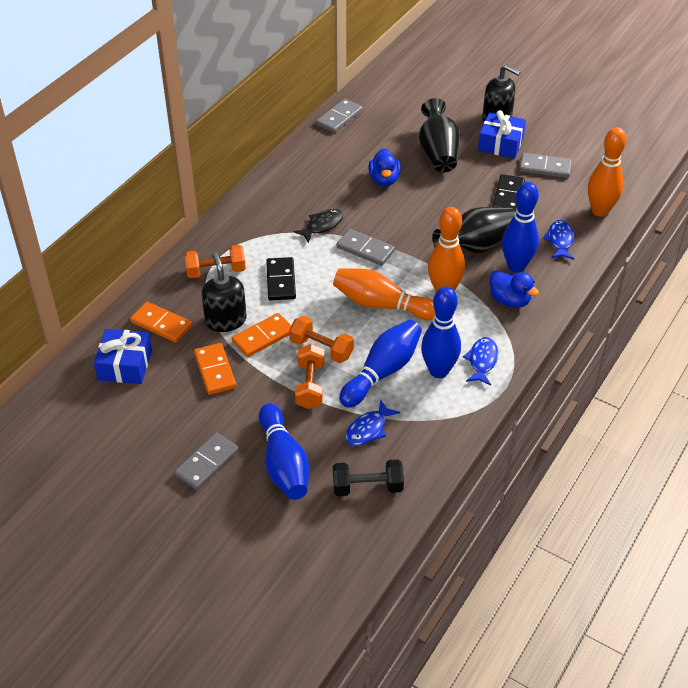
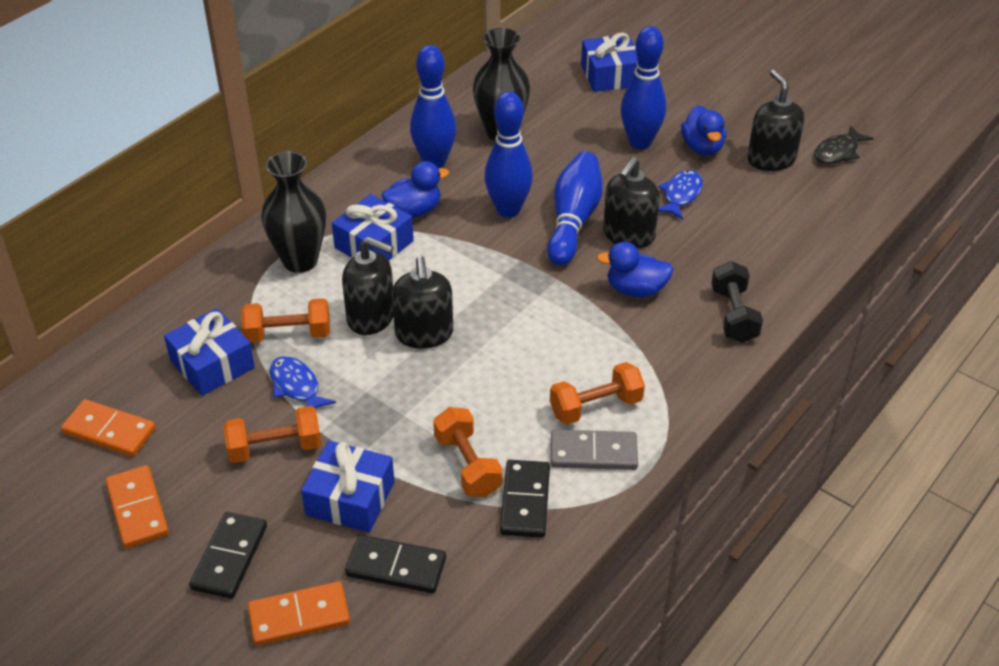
black domino: 2 -> 3
black soap dispenser: 2 -> 4
blue duck: 2 -> 3
blue fish: 3 -> 2
blue gift: 2 -> 4
grey domino: 4 -> 1
orange bowling pin: 3 -> 0
orange dumbbell: 3 -> 4

